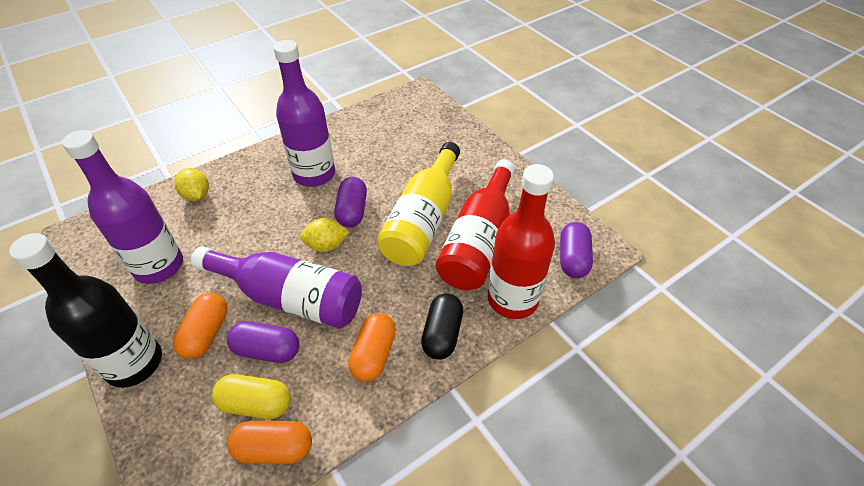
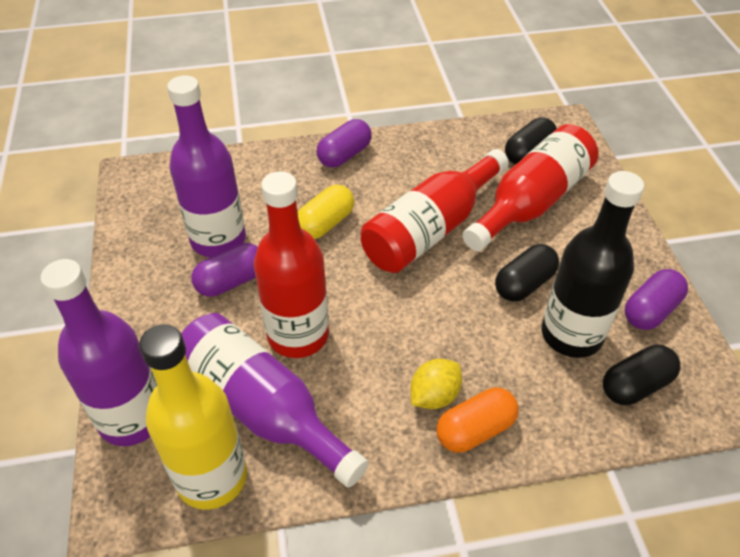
black capsule: 1 -> 3
orange capsule: 3 -> 1
red bottle: 2 -> 3
yellow lemon: 2 -> 1

